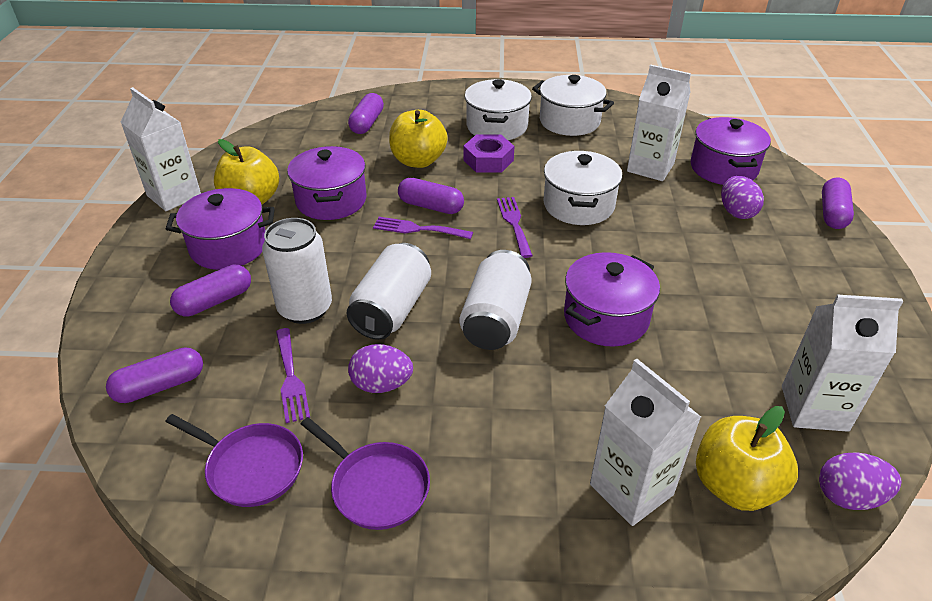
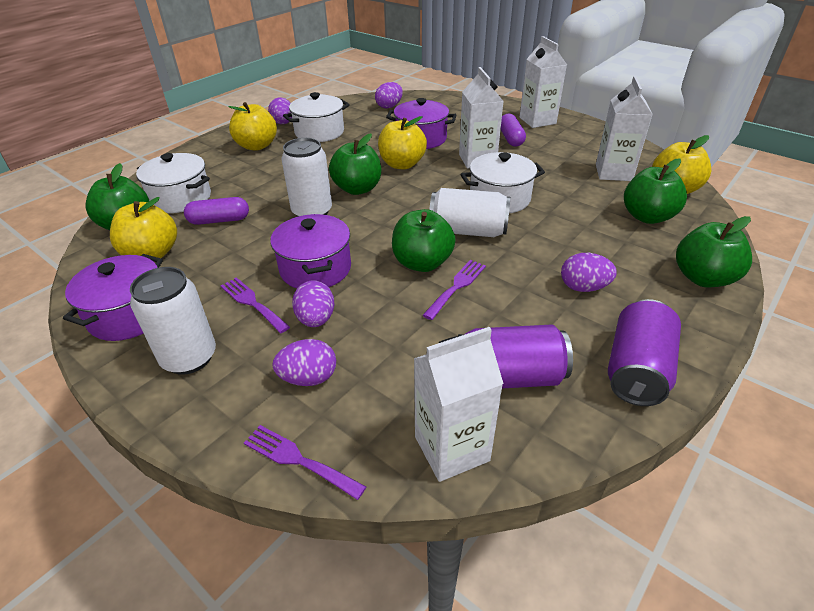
green apple: 0 -> 5
purple can: 0 -> 2
purple capsule: 5 -> 2
purple egg: 3 -> 5
purple nut: 1 -> 0
purple pan: 2 -> 0
purple pot: 4 -> 3
yellow apple: 3 -> 4

